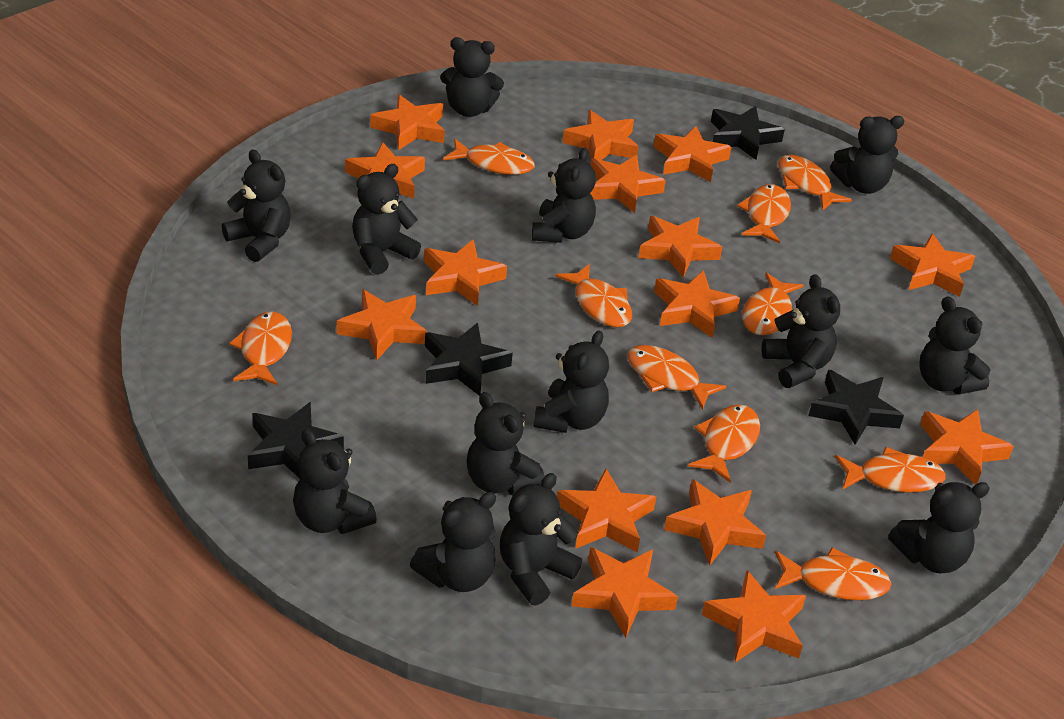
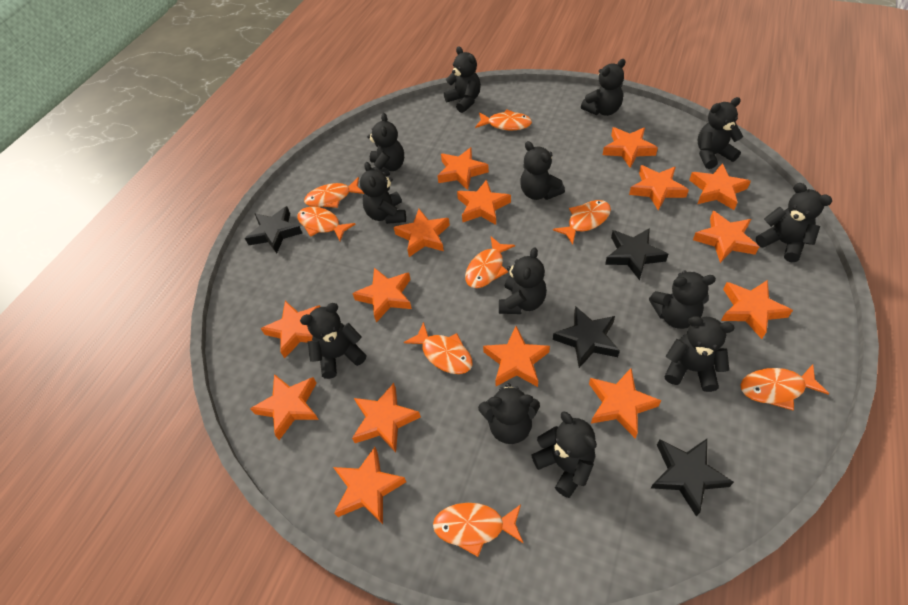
orange fish: 10 -> 8

